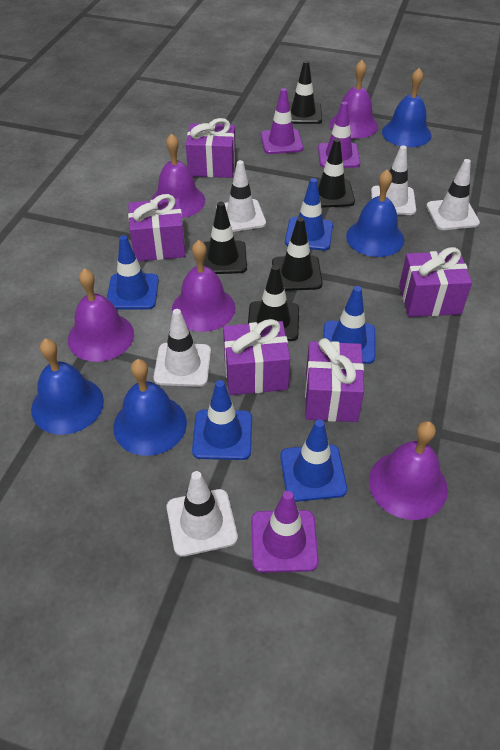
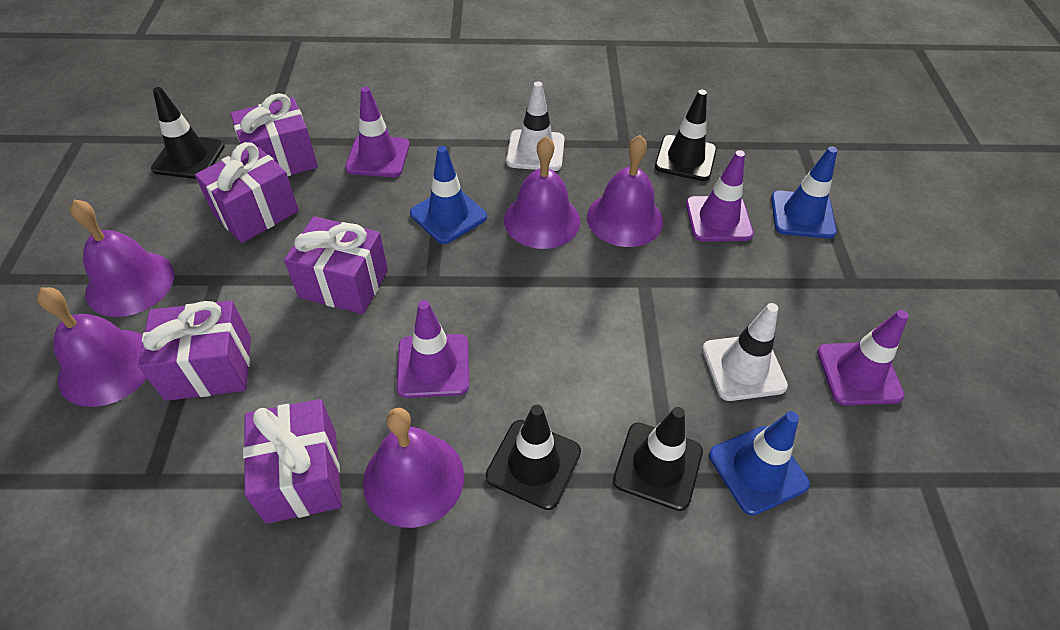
black traffic cone: 5 -> 4
blue bell: 4 -> 0
blue traffic cone: 5 -> 3
purple traffic cone: 3 -> 4
white traffic cone: 5 -> 2

